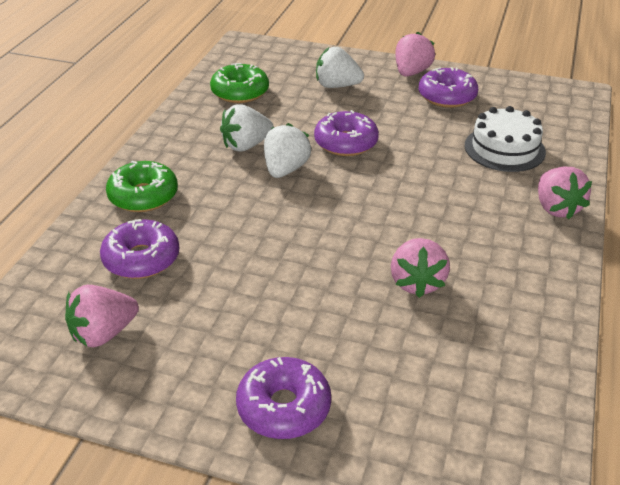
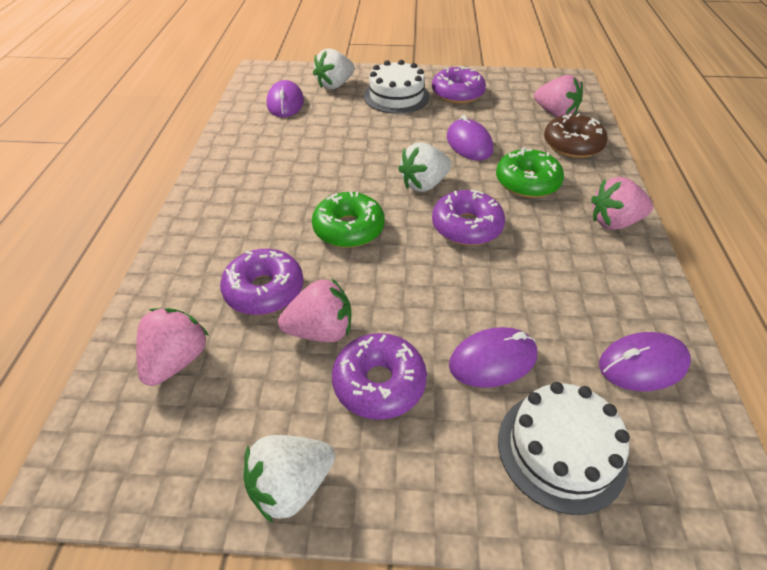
brown donut: 0 -> 1
purple mouse: 0 -> 4
white cake: 1 -> 2

